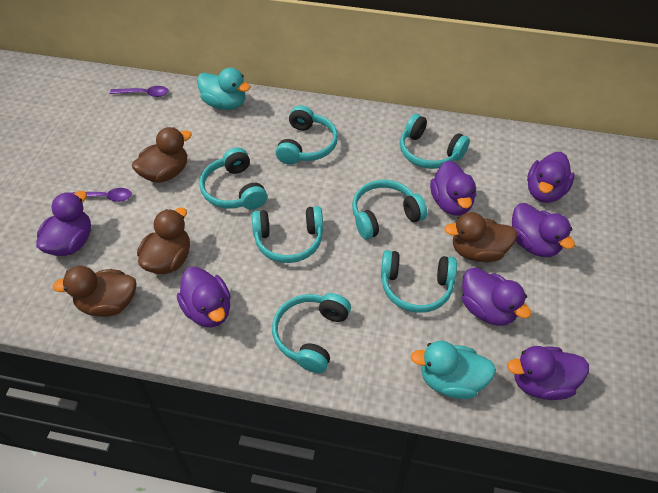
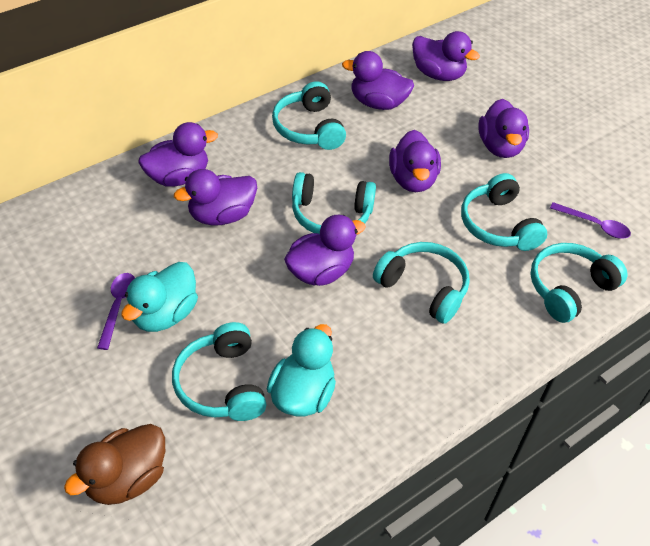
brown duck: 4 -> 1
turquoise headphones: 7 -> 6

